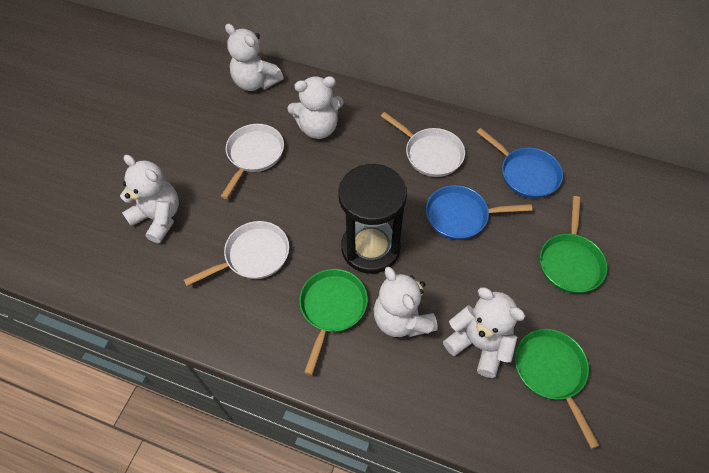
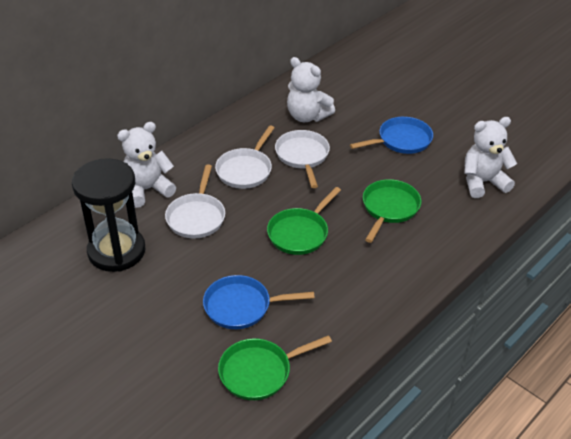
white teddy bear: 5 -> 3

